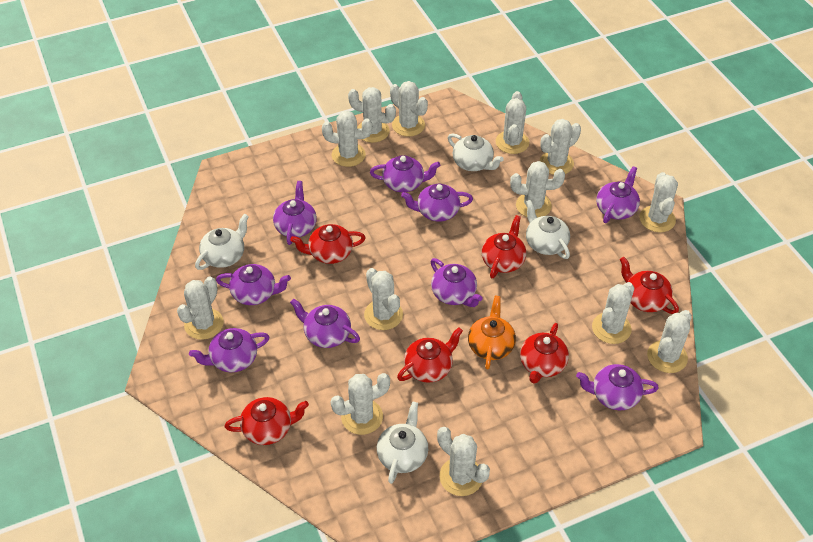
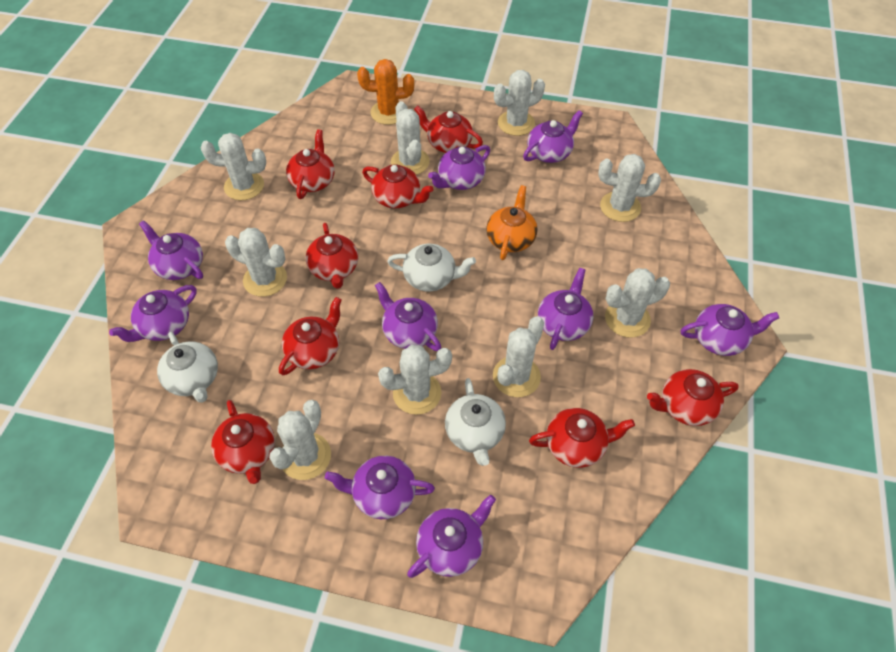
orange cactus: 0 -> 1
red teapot: 6 -> 8
white cactus: 13 -> 9
white teapot: 4 -> 3

